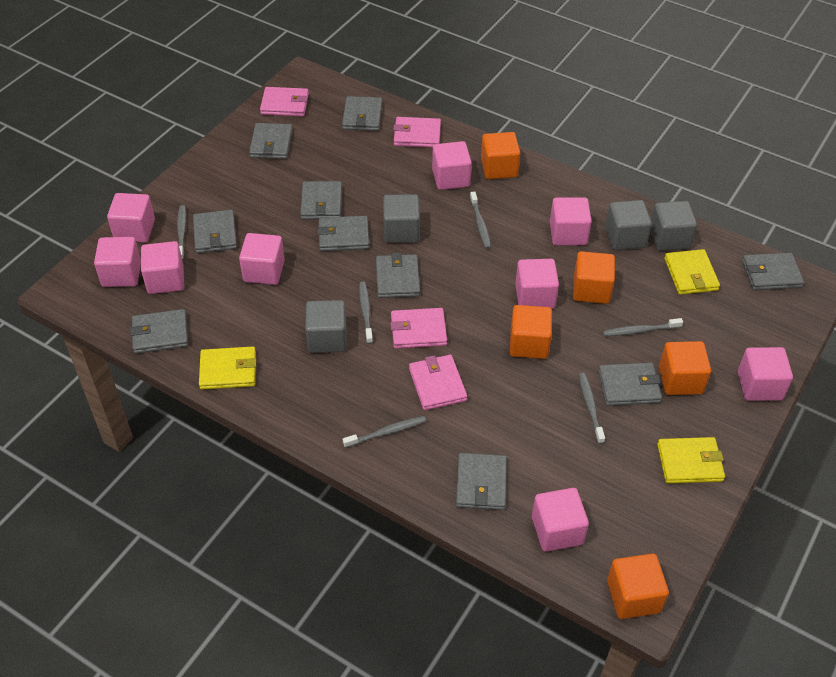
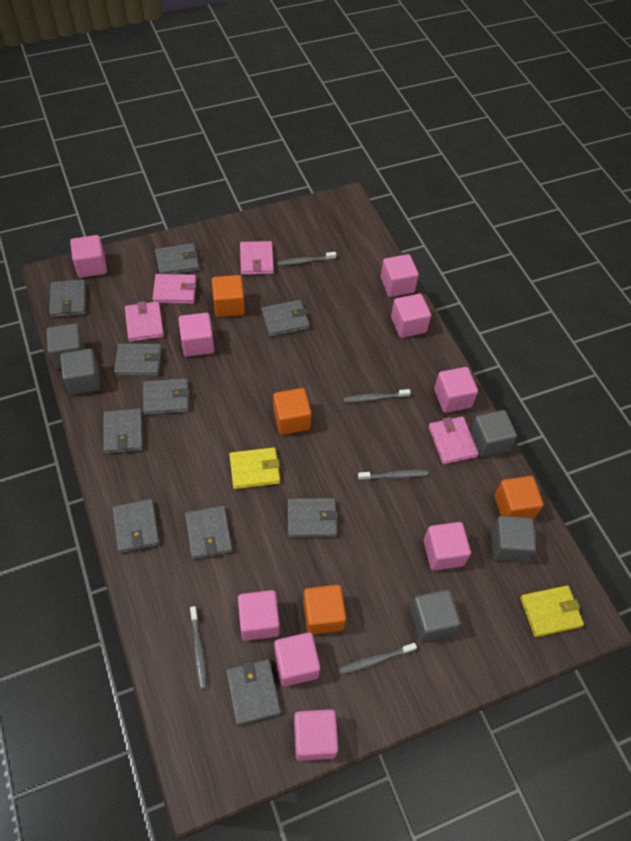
grey cube: 4 -> 5
grey toothbrush: 6 -> 5
orange cube: 5 -> 4
yellow wallet: 3 -> 2

